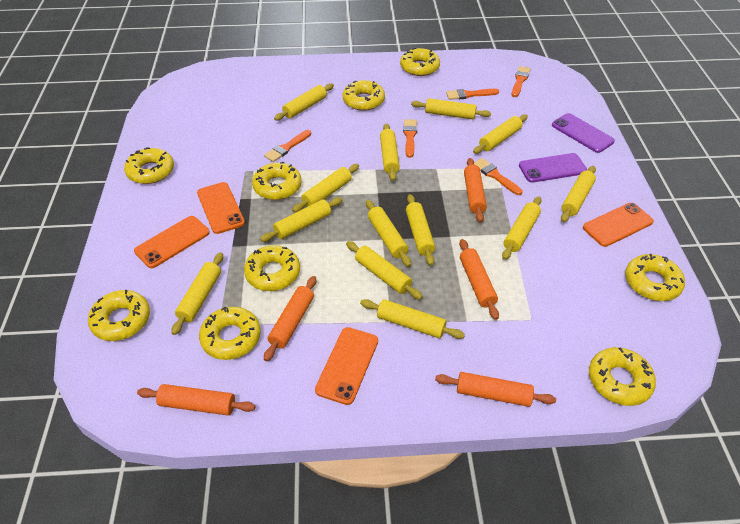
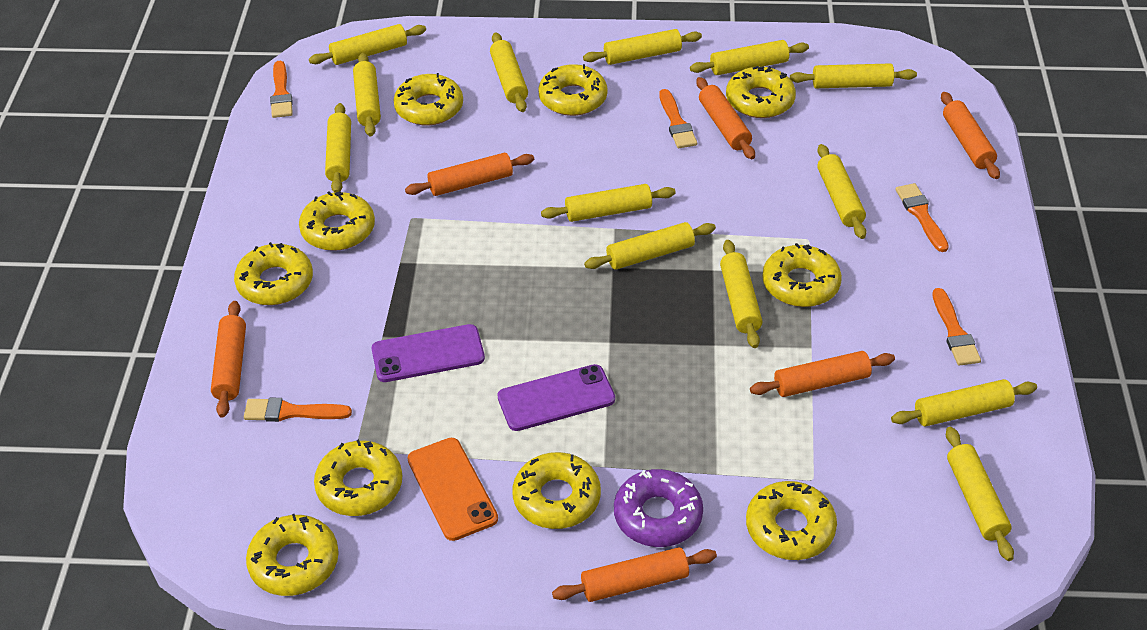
orange phone: 4 -> 1
orange rolling pin: 5 -> 6
purple donut: 0 -> 1
yellow donut: 9 -> 10

